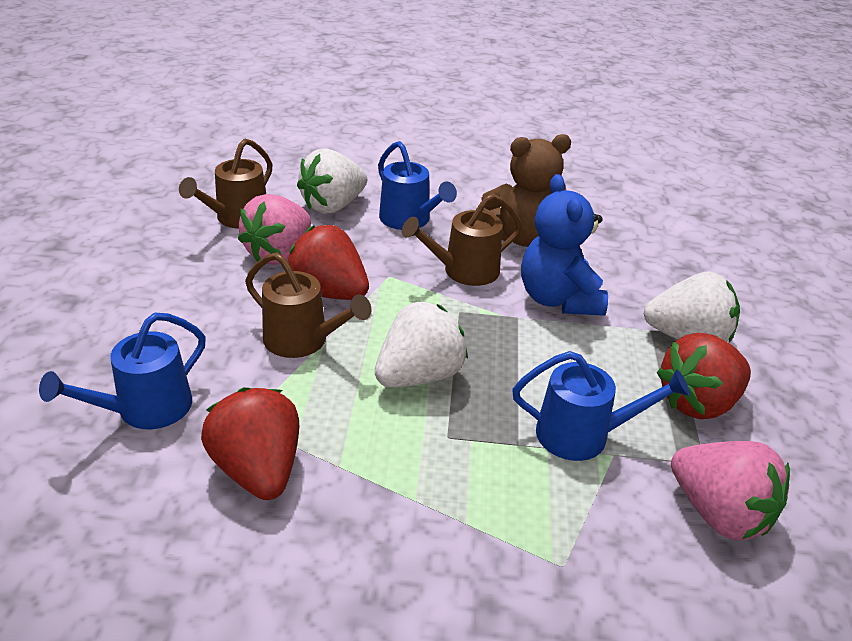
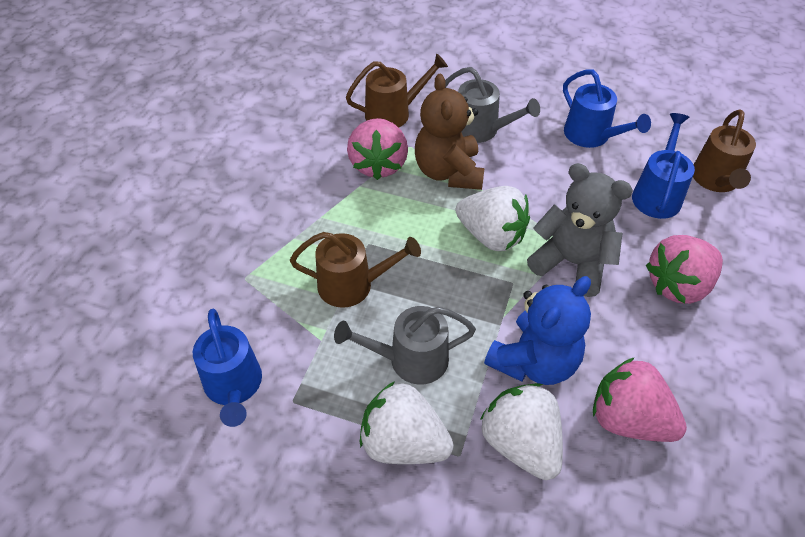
grey teddy bear: 0 -> 1
grey watering can: 0 -> 2
pink strawberry: 2 -> 3
red strawberry: 3 -> 0

